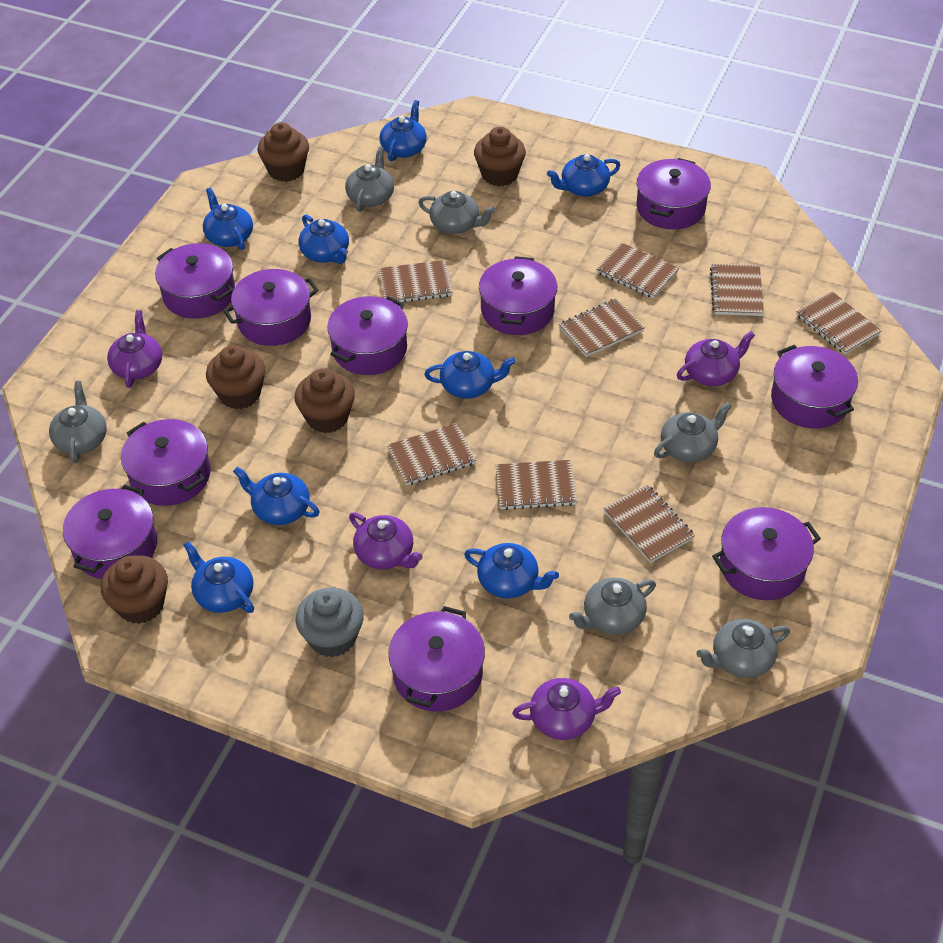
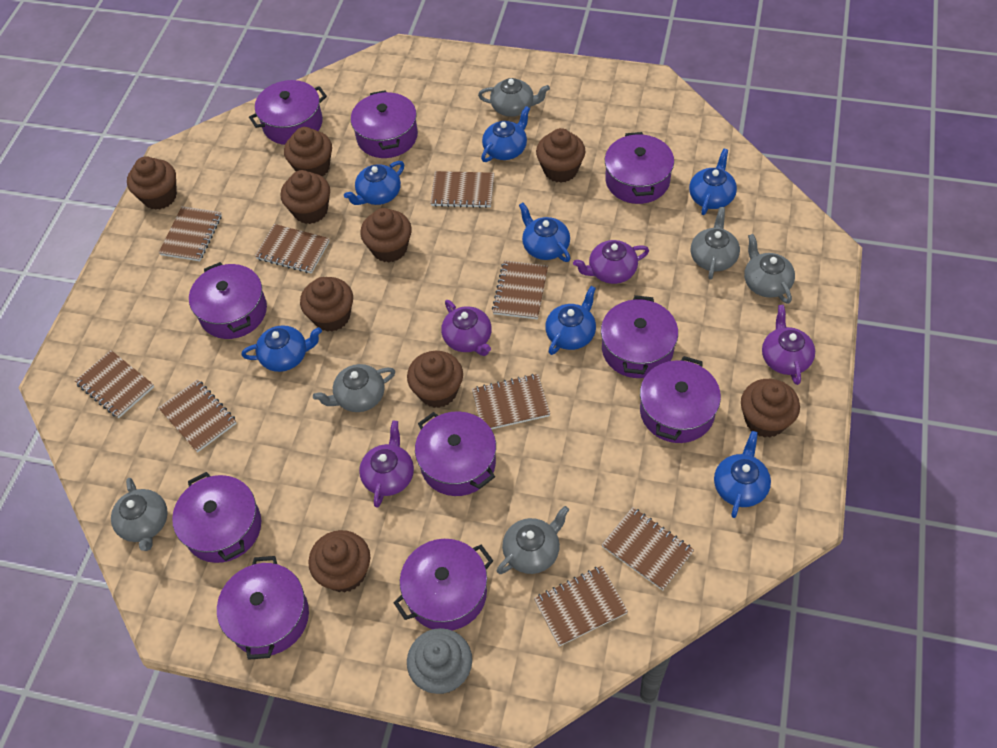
blue teapot: 8 -> 7
brown cupcake: 5 -> 9
brown notebook: 8 -> 9

